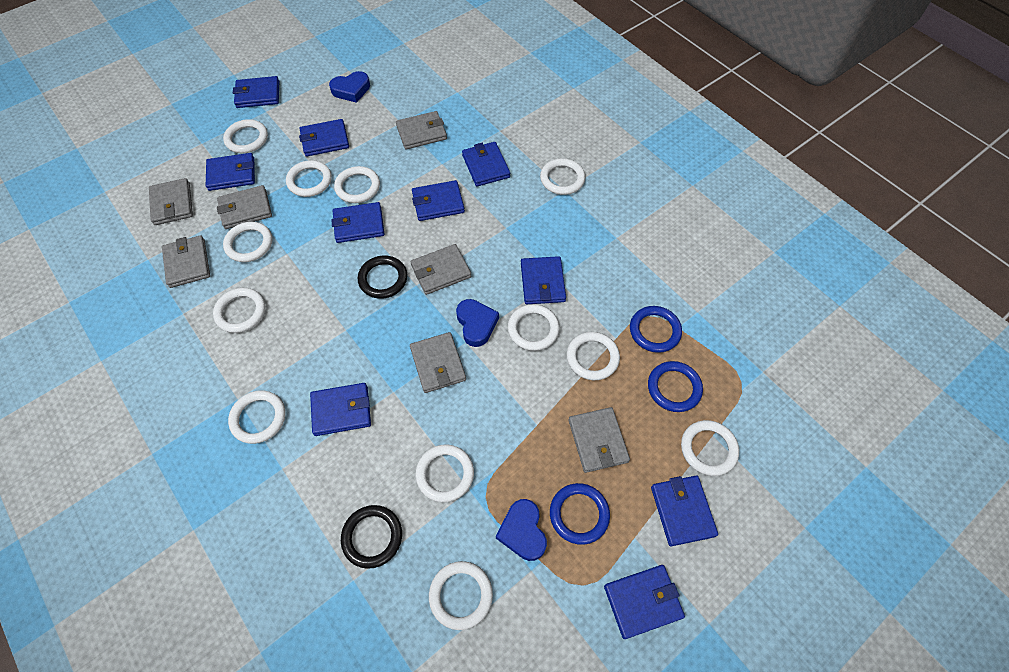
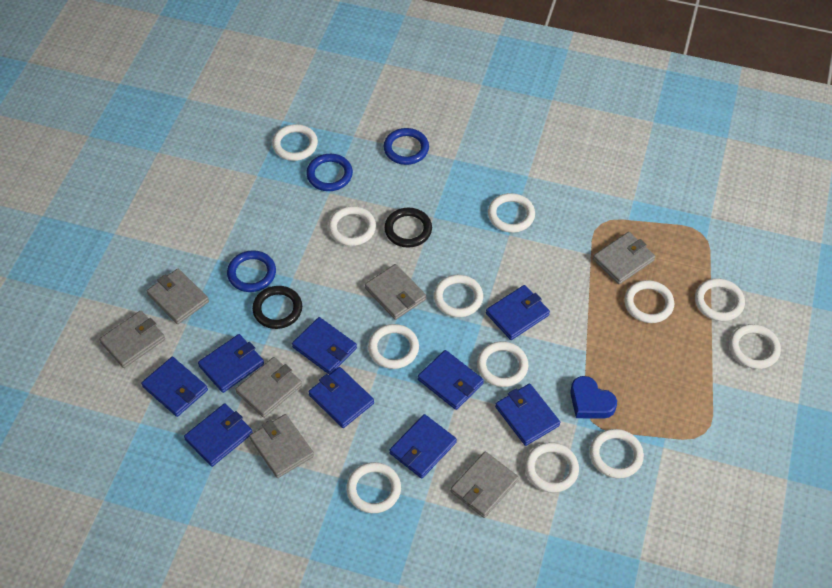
blue heart: 3 -> 1
blue wallet: 10 -> 9

